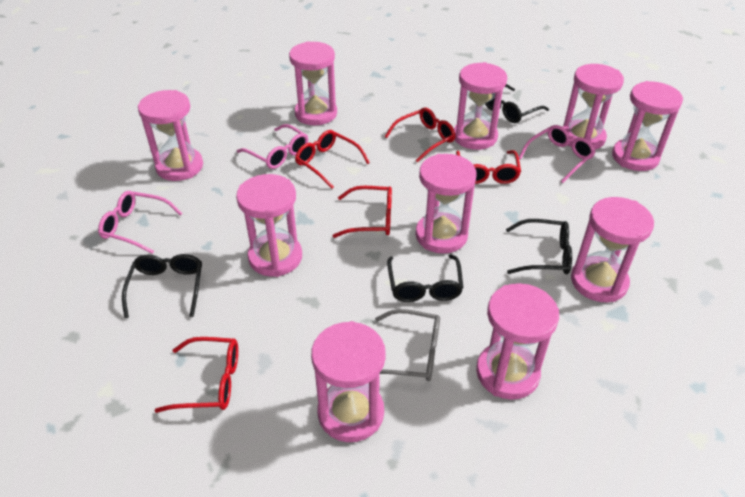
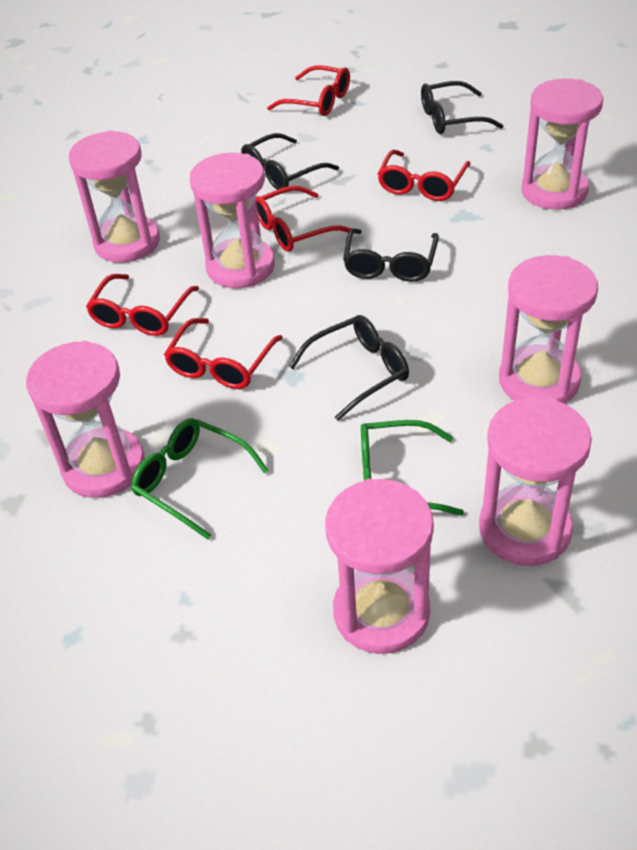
green glasses: 0 -> 2
grey glasses: 1 -> 0
pink glasses: 3 -> 0
pink hourglass: 10 -> 7

